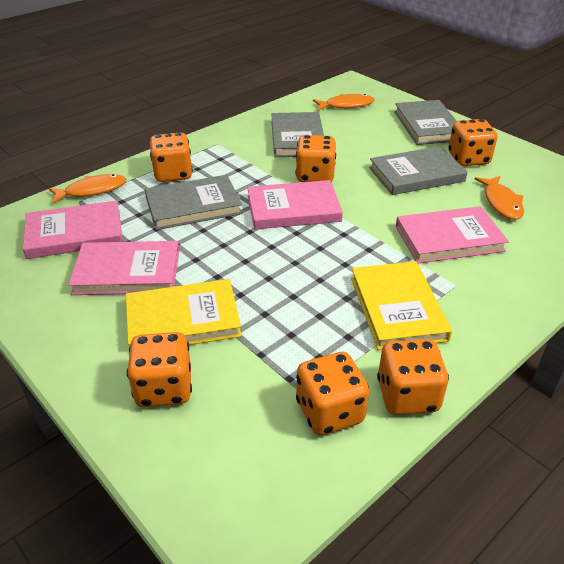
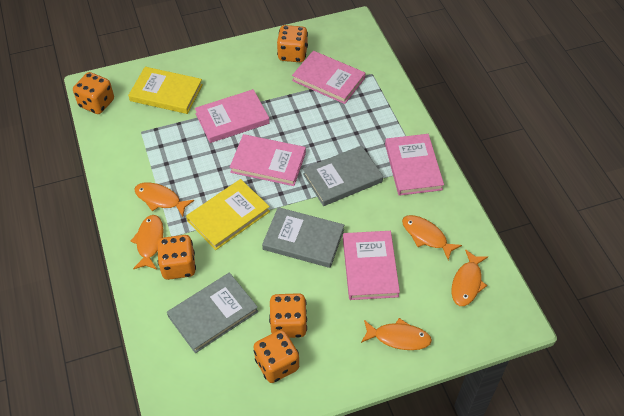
grey book: 4 -> 3
orange dice: 6 -> 5
orange fish: 3 -> 5
pink book: 4 -> 5

